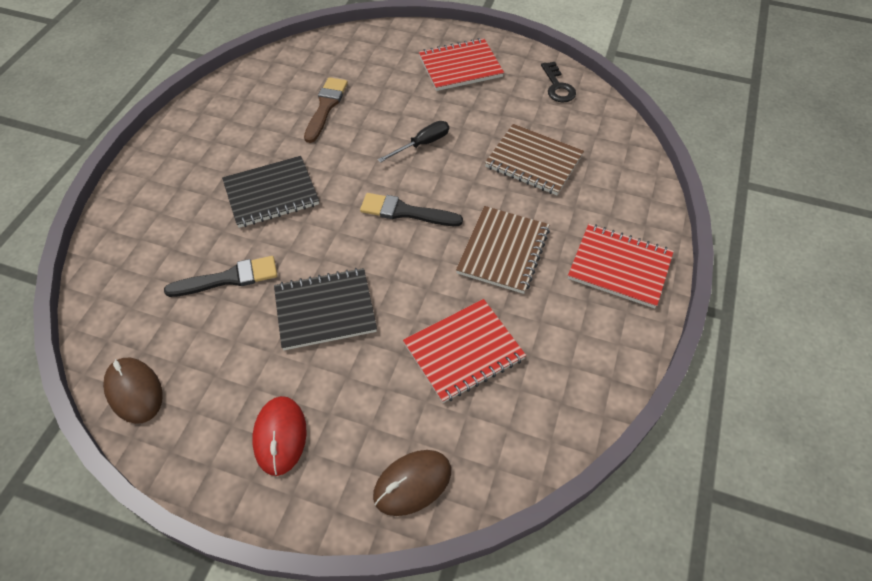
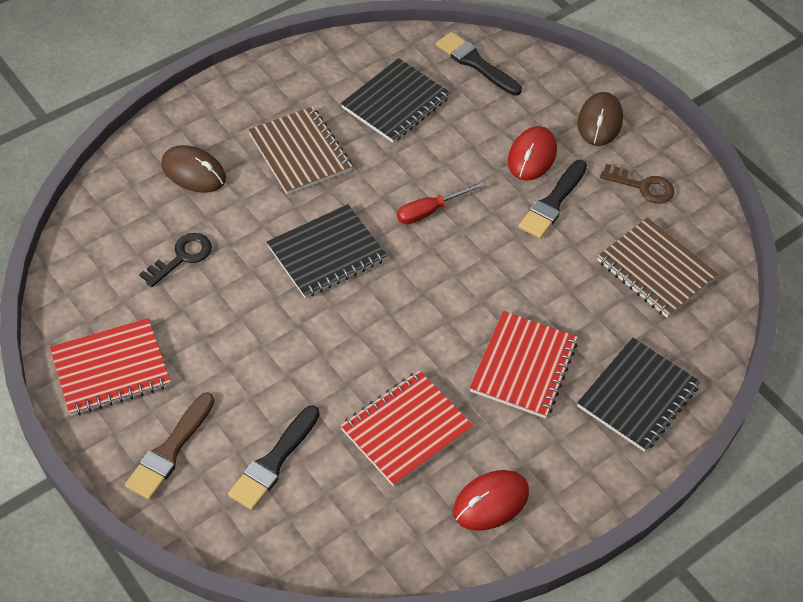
black brush: 2 -> 3
black notebook: 2 -> 3
black screwdriver: 1 -> 0
brown key: 0 -> 1
red mouse: 1 -> 2
red screwdriver: 0 -> 1

